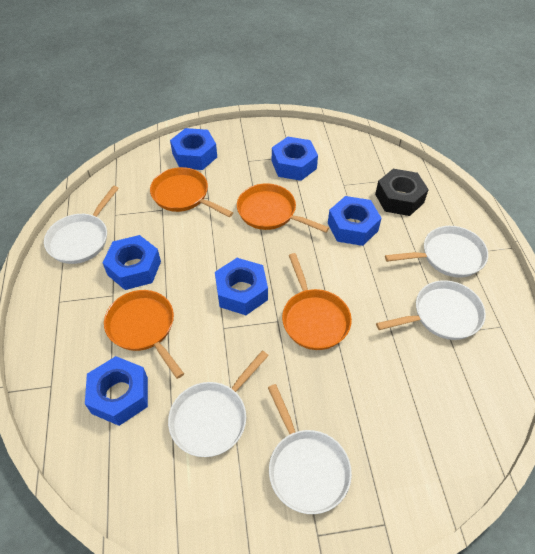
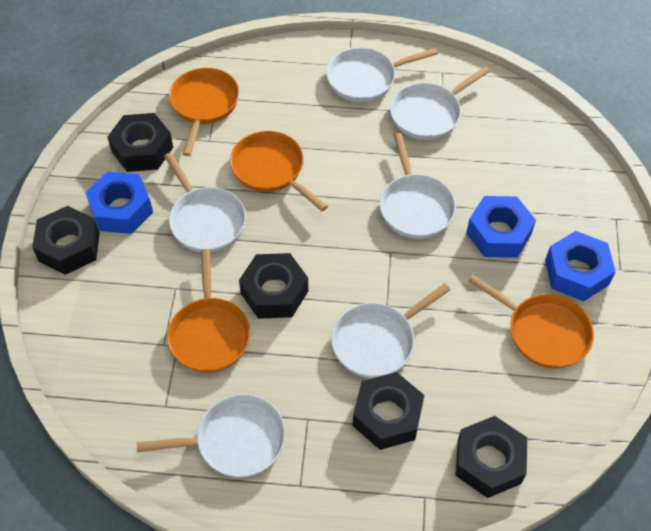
black nut: 1 -> 5
blue nut: 6 -> 3
white pan: 5 -> 6

